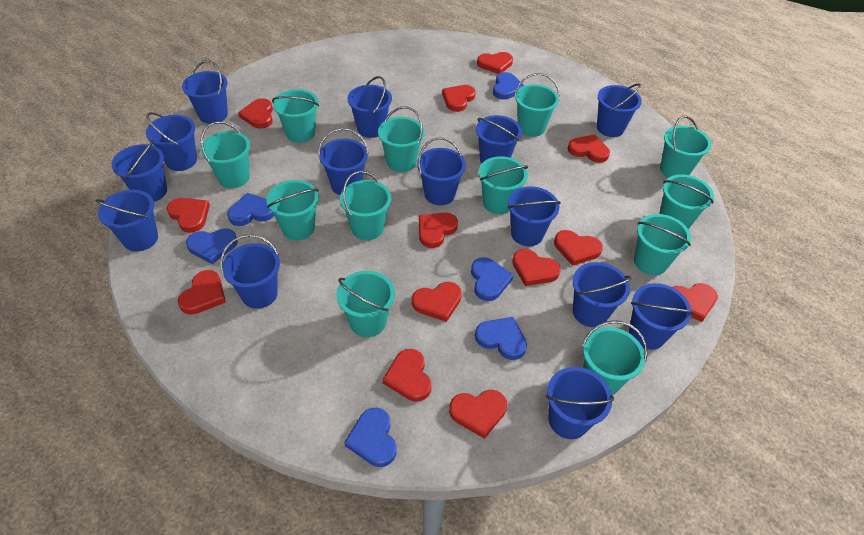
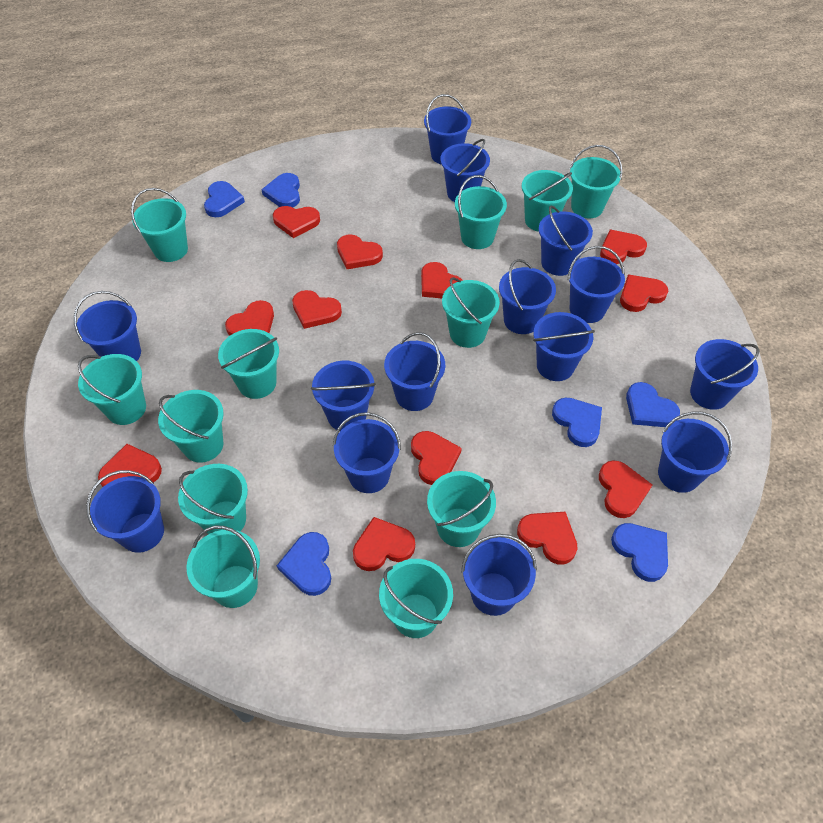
red heart: 13 -> 12

